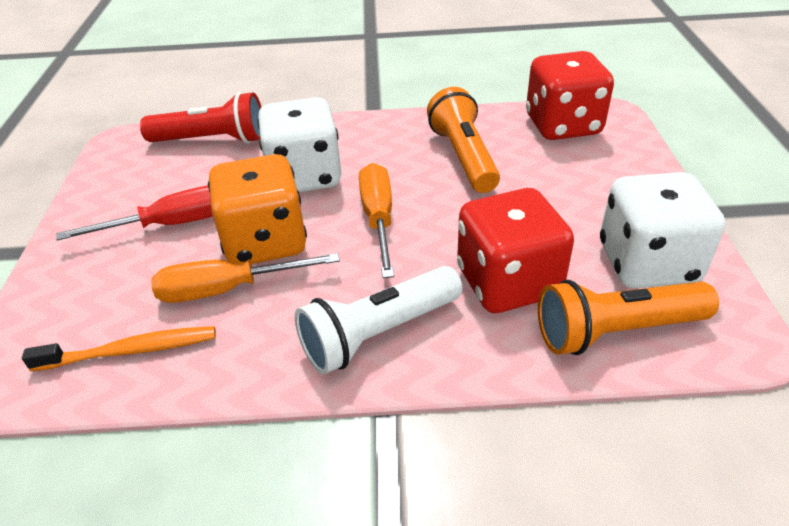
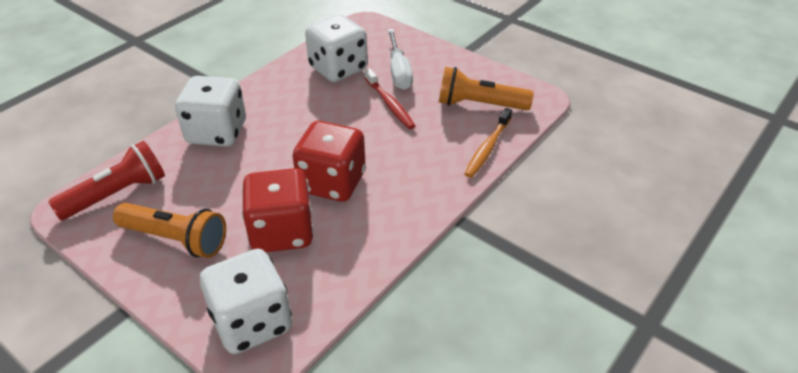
orange dice: 1 -> 0
orange screwdriver: 2 -> 0
red screwdriver: 1 -> 0
red toothbrush: 0 -> 1
white dice: 2 -> 3
white flashlight: 1 -> 0
white screwdriver: 0 -> 1

